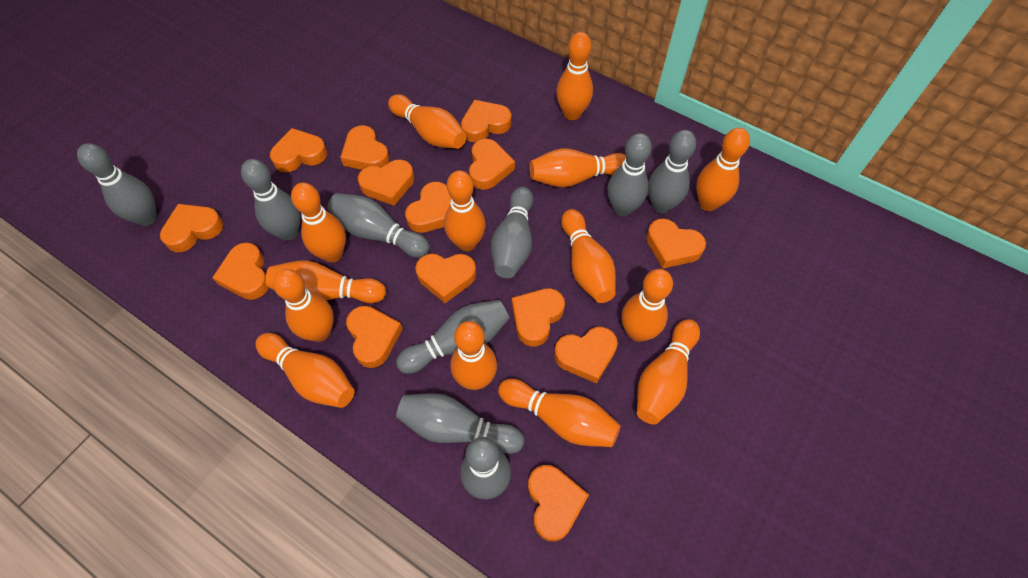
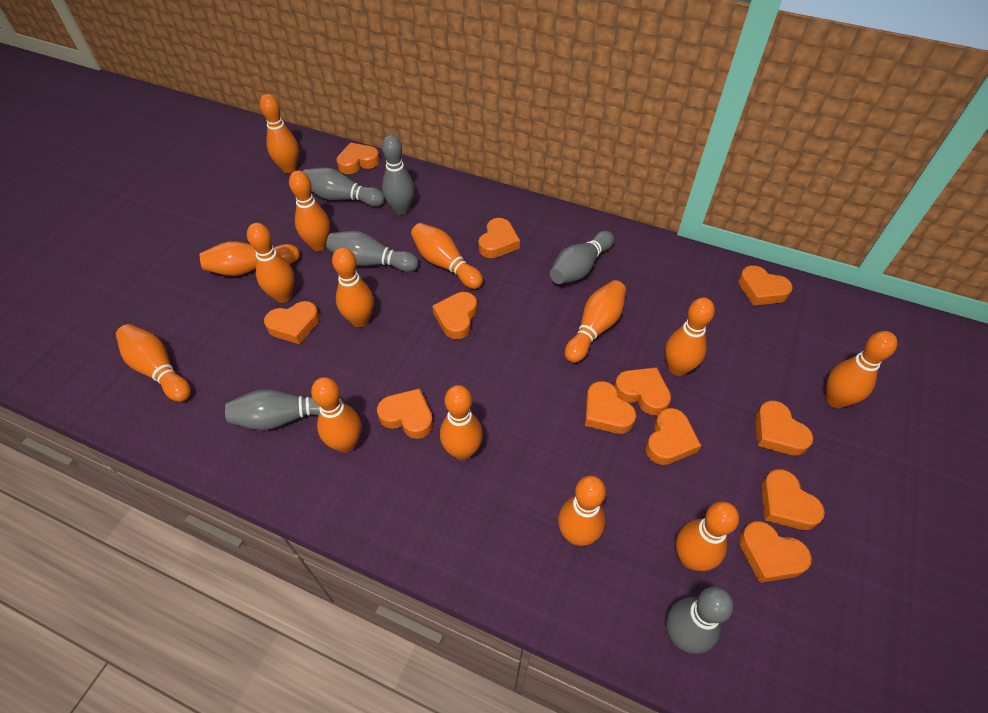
grey bowling pin: 9 -> 6
orange heart: 14 -> 12

